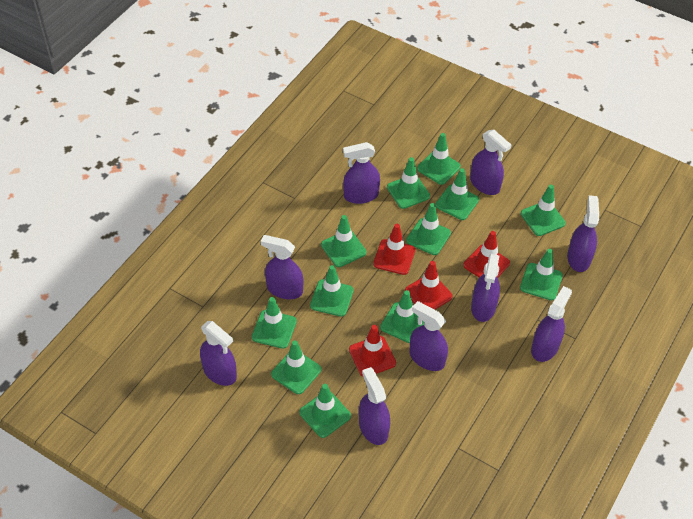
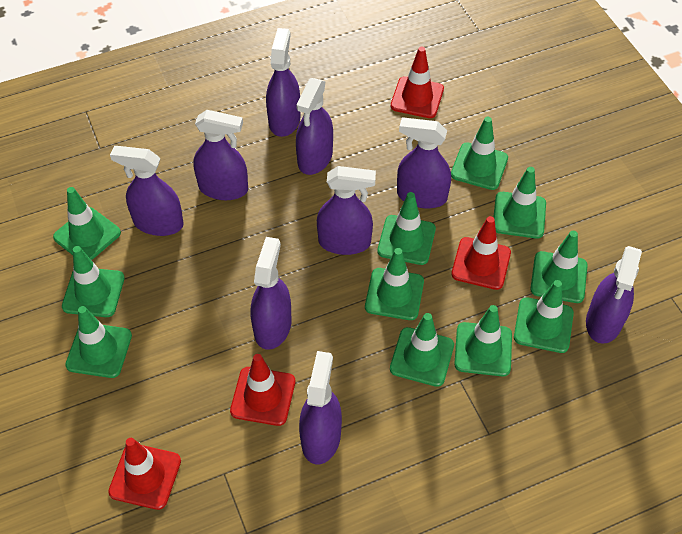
green traffic cone: 12 -> 11

